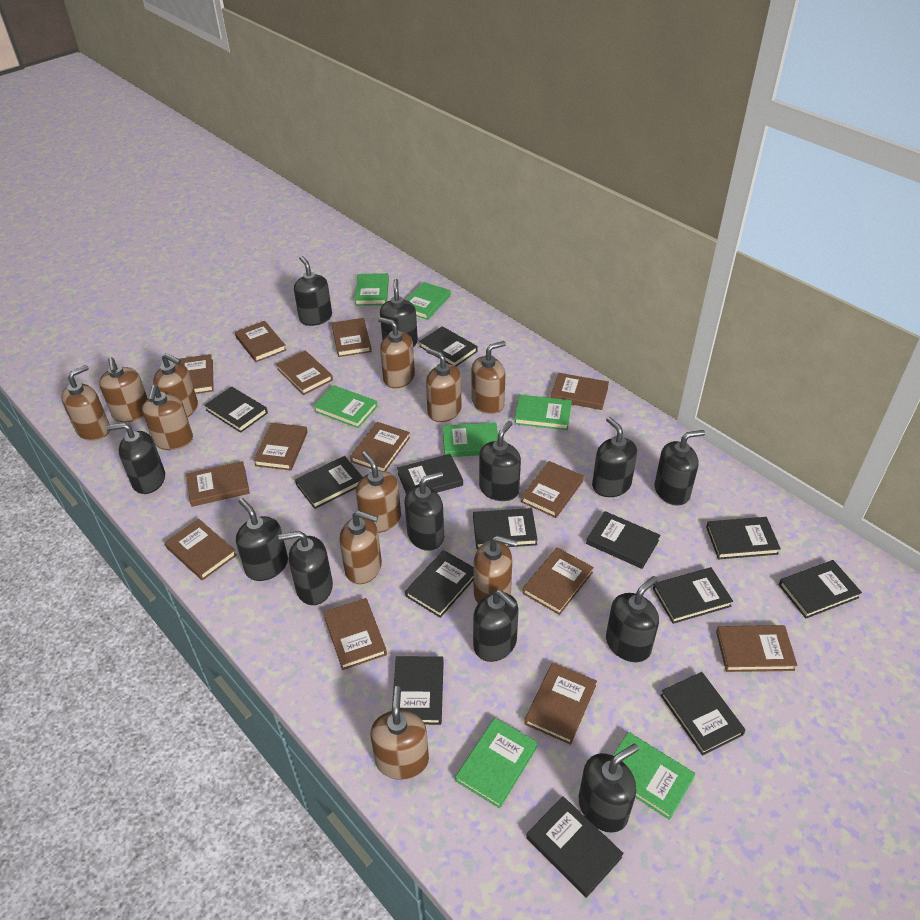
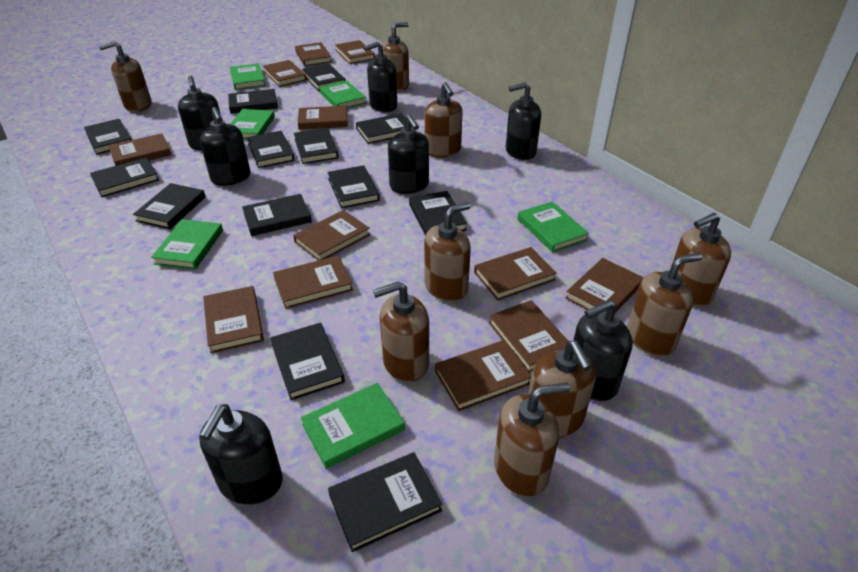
black soap dispenser: 12 -> 7
brown book: 14 -> 12
brown soap dispenser: 11 -> 9
green book: 7 -> 6

